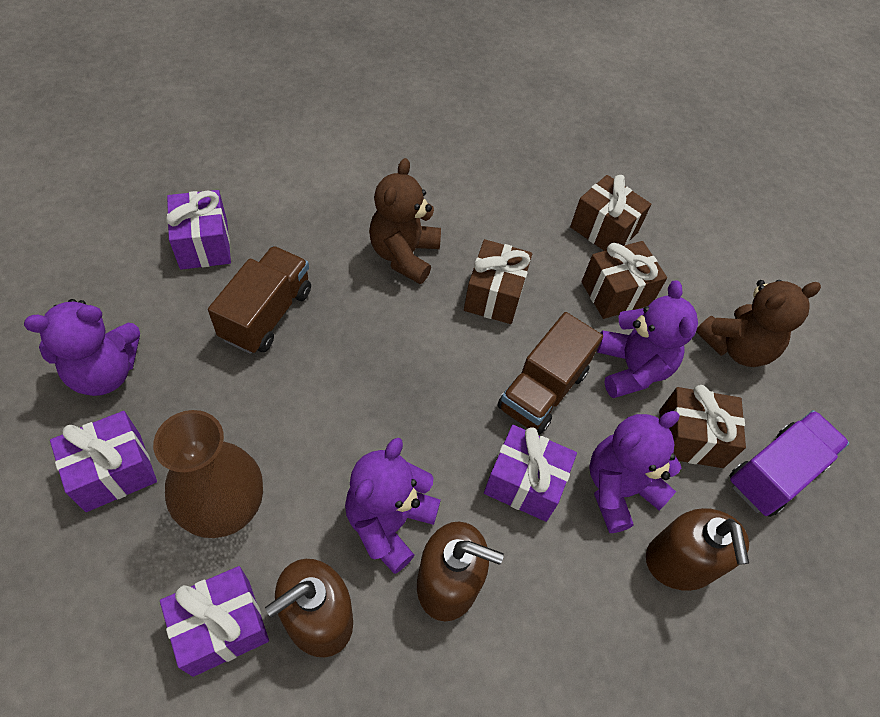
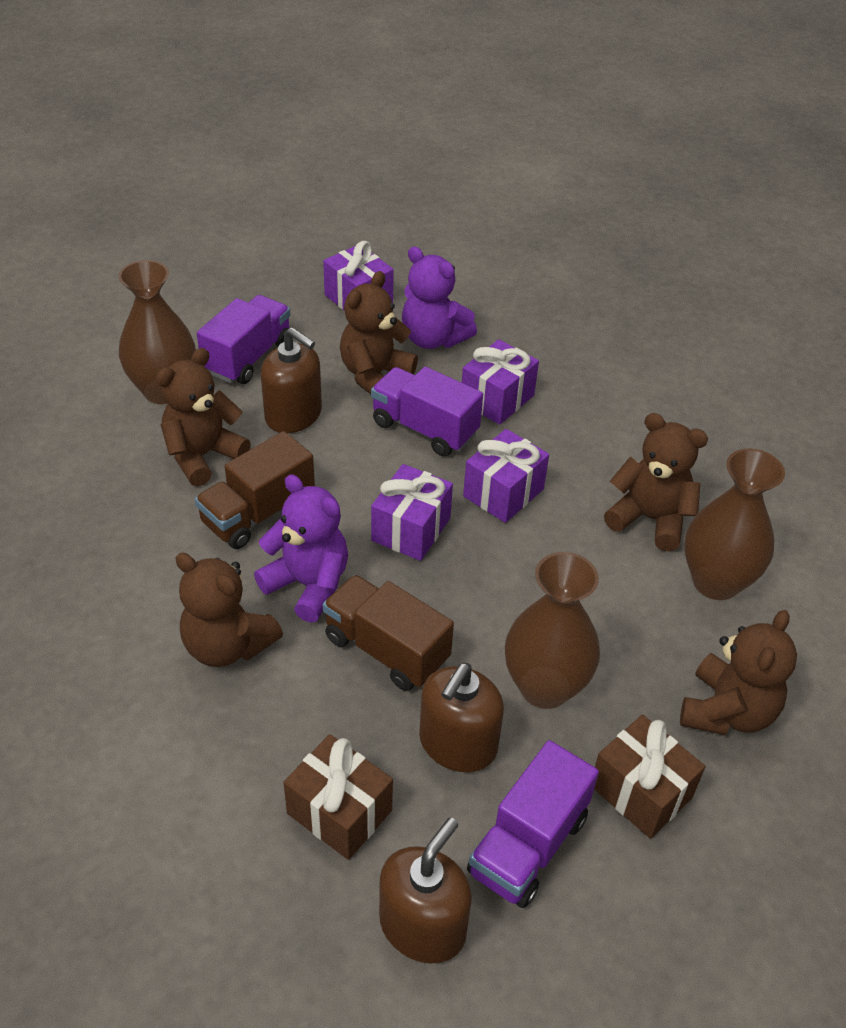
brown gift: 4 -> 2
brown teddy bear: 2 -> 5
brown vase: 1 -> 3
purple teddy bear: 4 -> 2
purple truck: 1 -> 3

